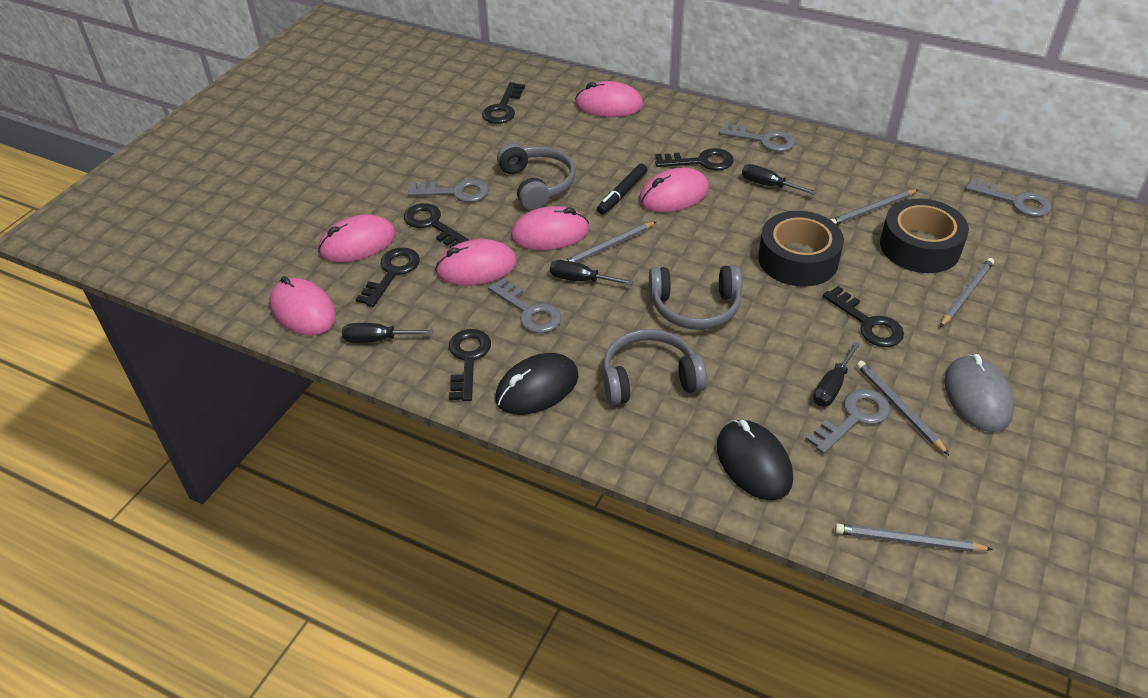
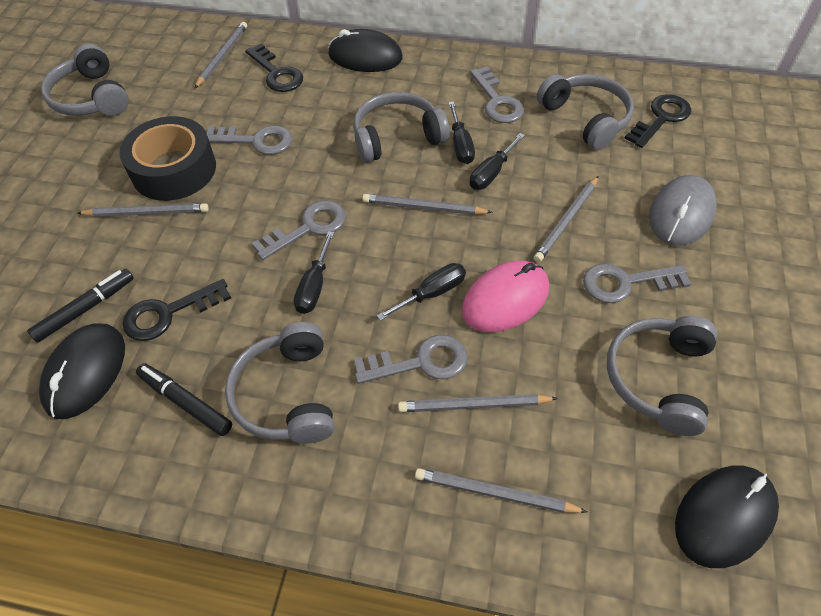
black key: 6 -> 3
black marker: 1 -> 2
black mouse: 2 -> 3
black tape: 2 -> 1
grey headphones: 3 -> 5
grey pencil: 5 -> 6
pink mouse: 6 -> 1

